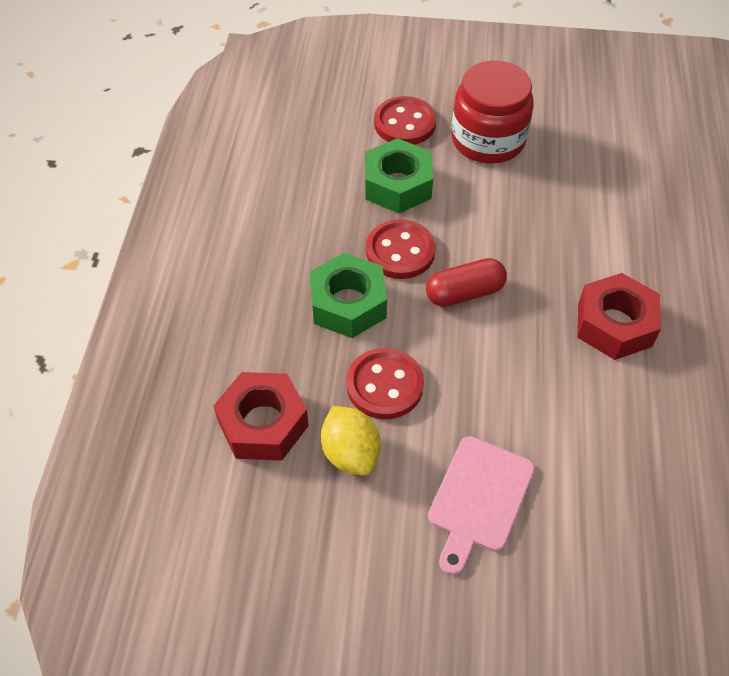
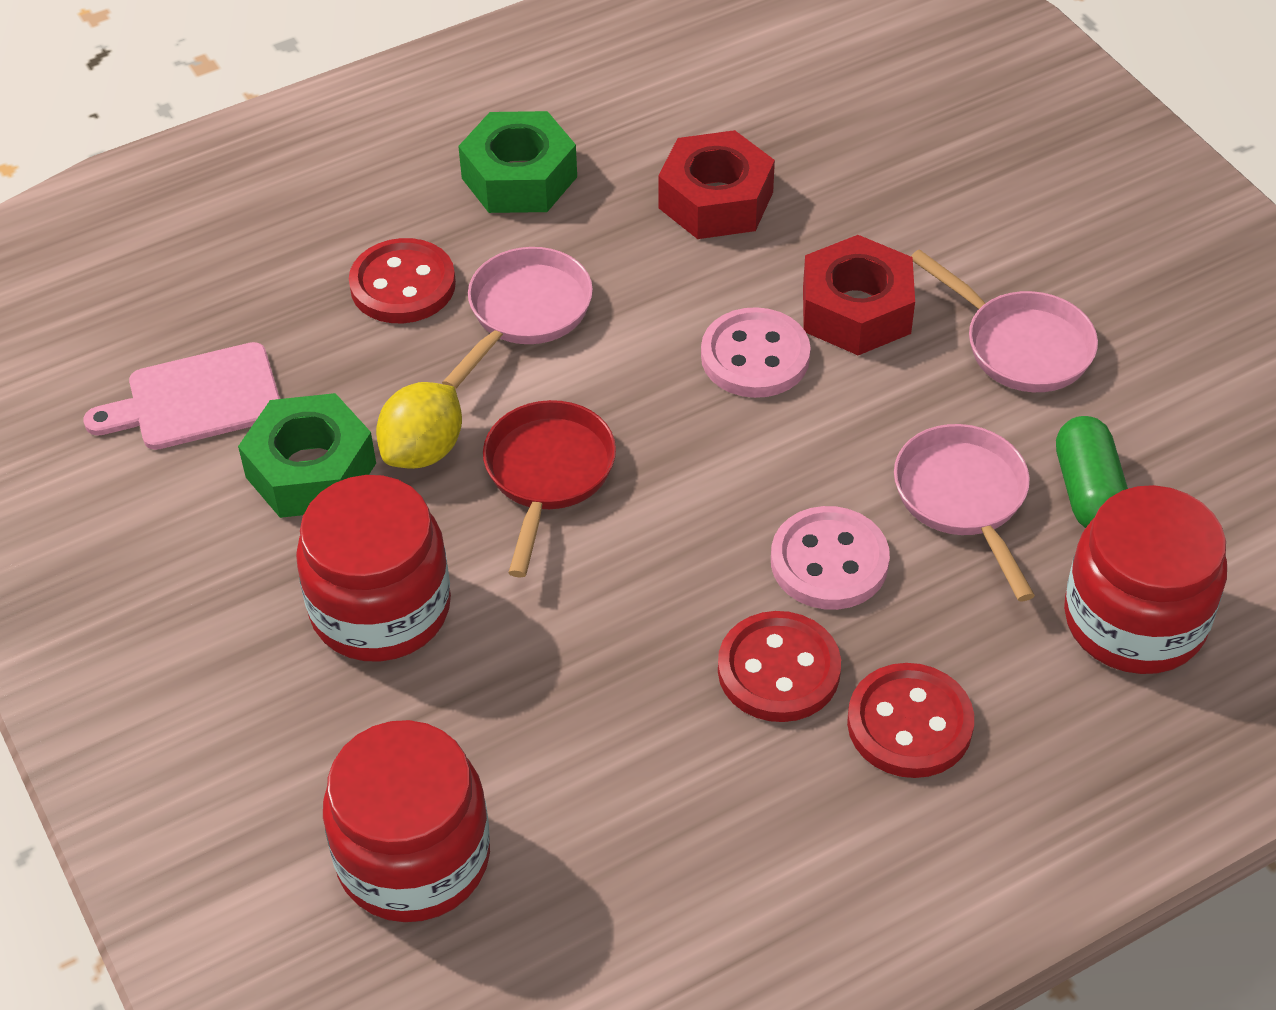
green capsule: 0 -> 1
pink button: 0 -> 2
pink pan: 0 -> 3
red capsule: 1 -> 0
red jar: 1 -> 3
red pan: 0 -> 1

